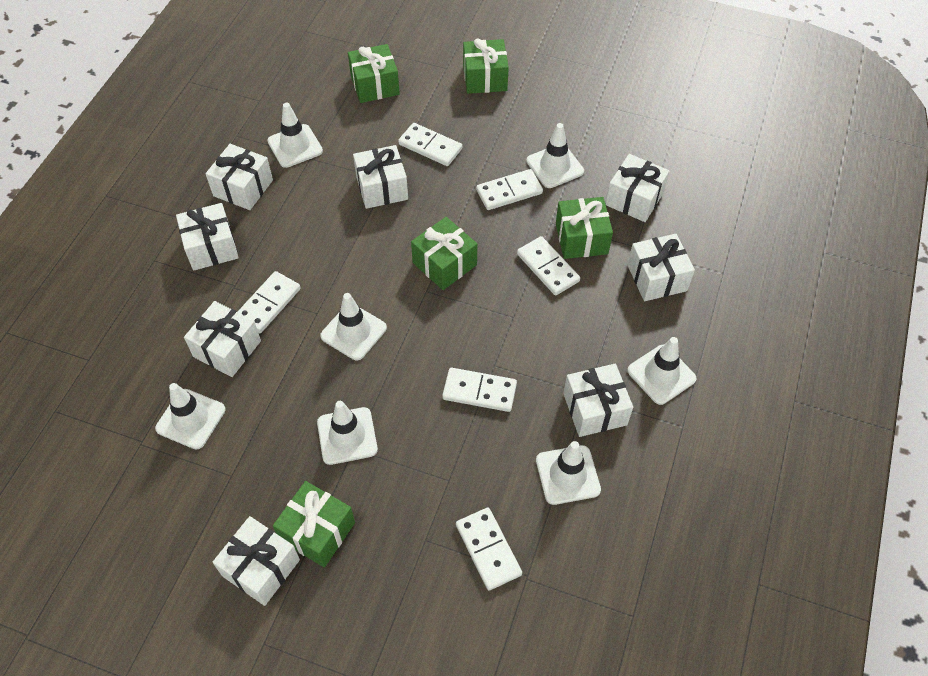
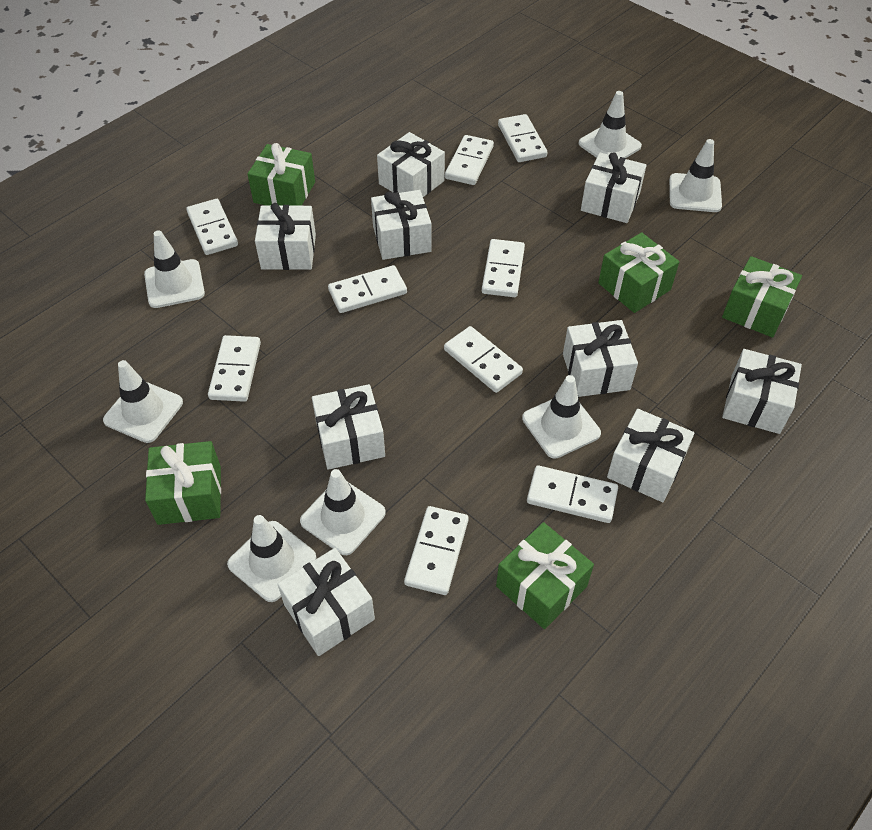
white domino: 6 -> 9
white gift: 8 -> 9

